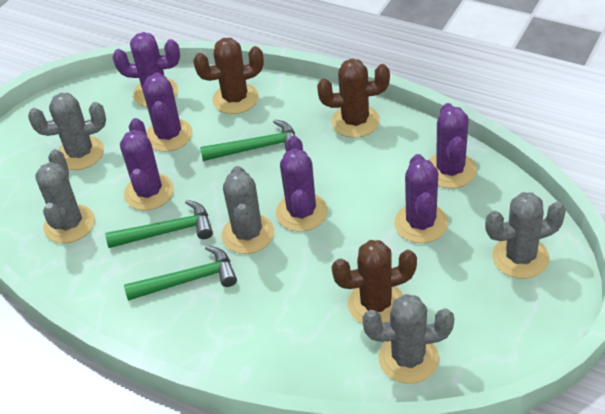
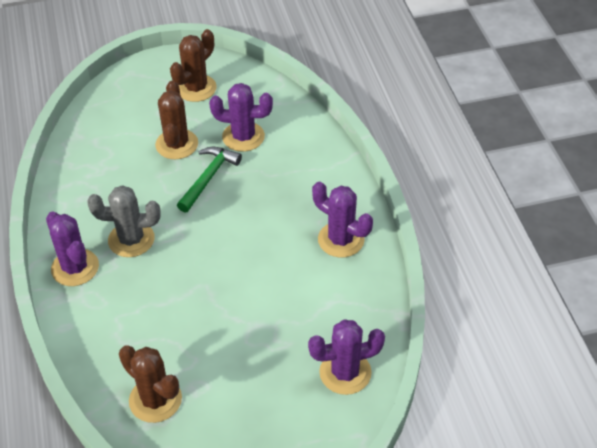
green hammer: 3 -> 1
grey cactus: 5 -> 1
purple cactus: 6 -> 4

